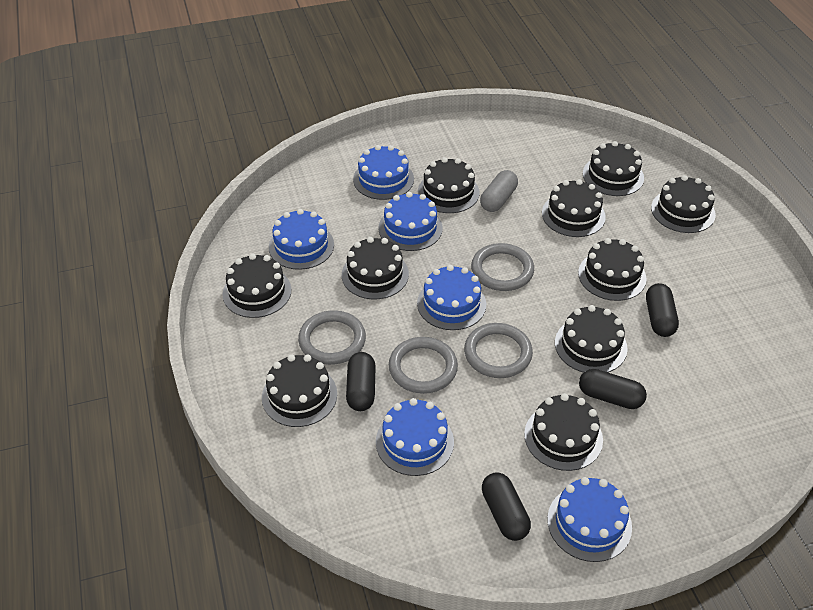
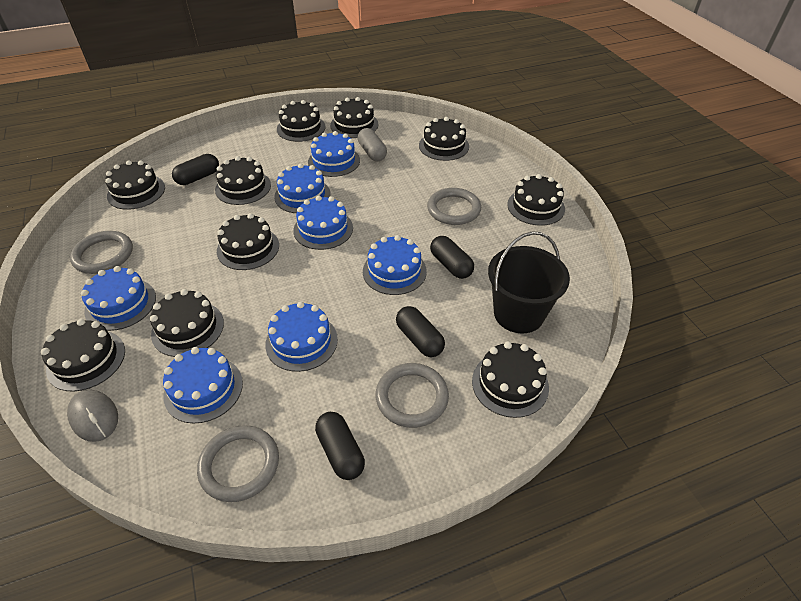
black bucket: 0 -> 1
blue cake: 6 -> 7
grey mouse: 0 -> 1

